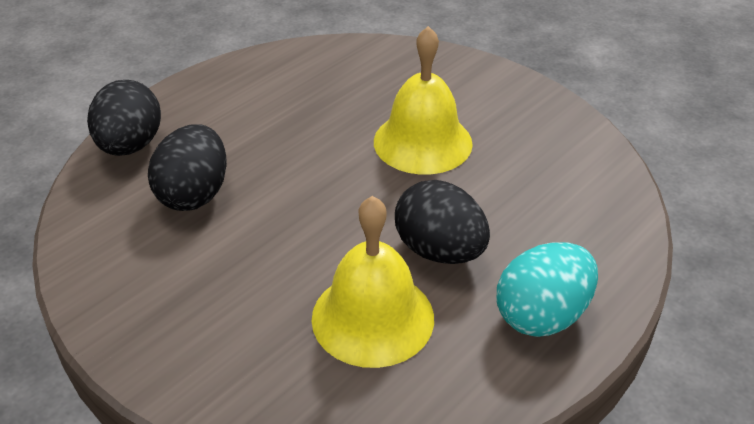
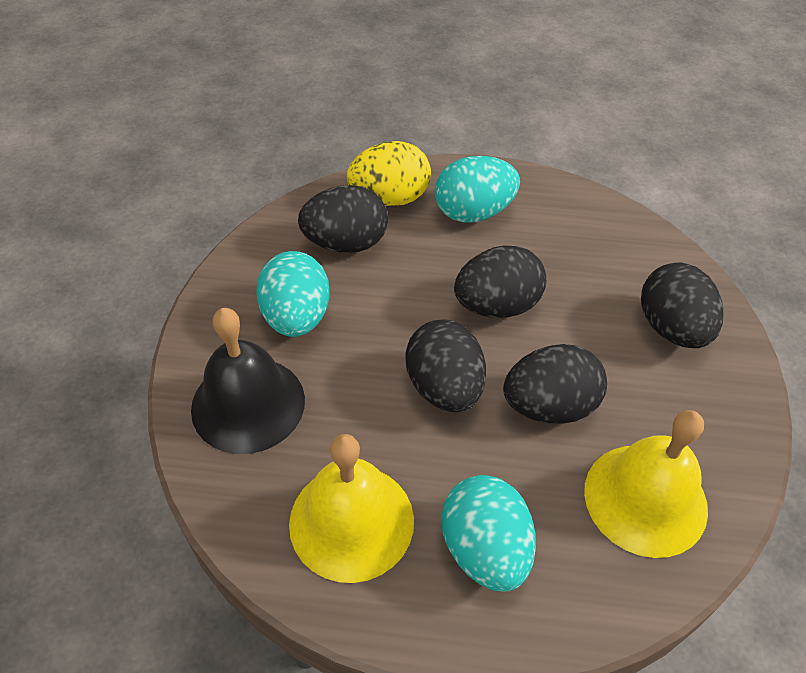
black bell: 0 -> 1
black egg: 3 -> 5
turquoise egg: 1 -> 3
yellow egg: 0 -> 1

